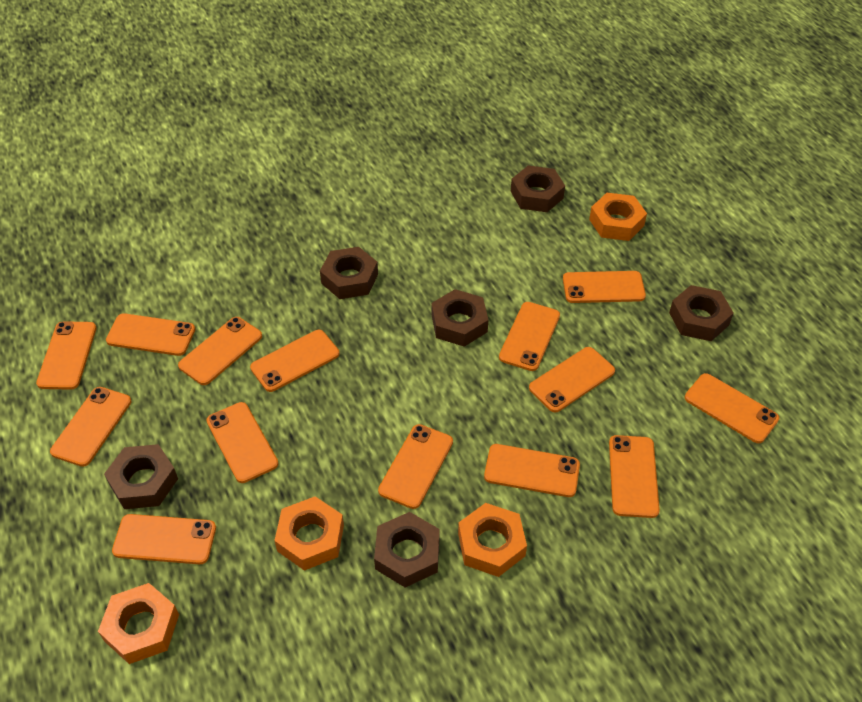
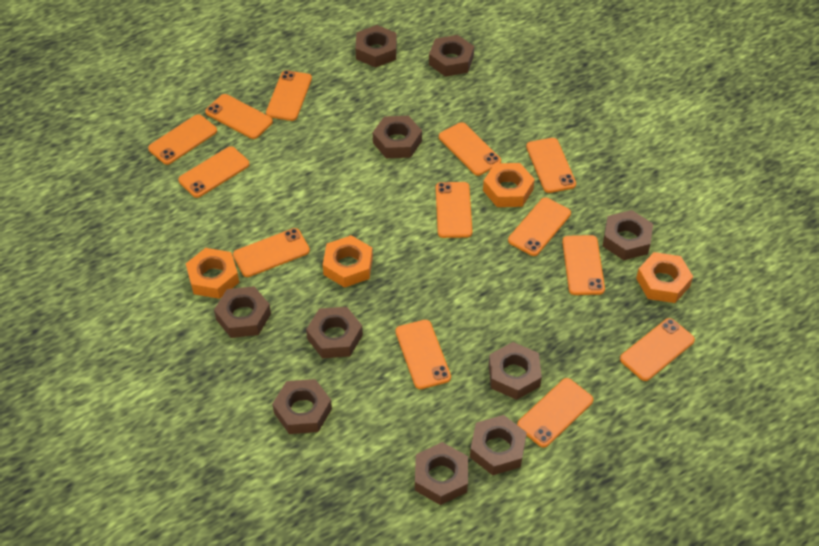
brown nut: 6 -> 10
orange phone: 14 -> 13

